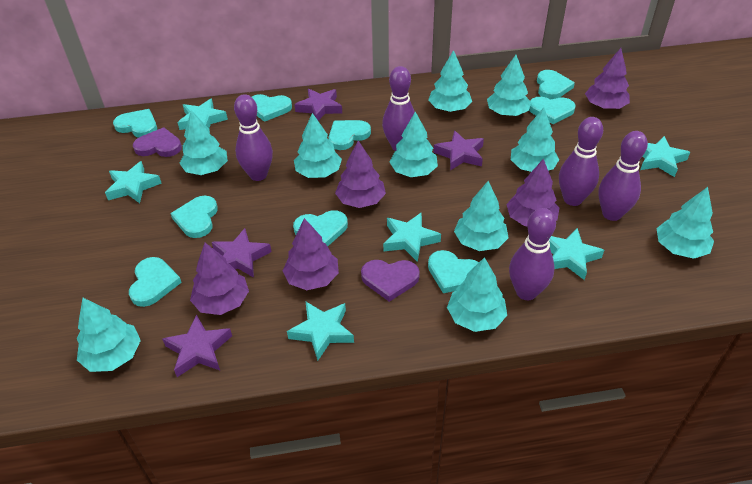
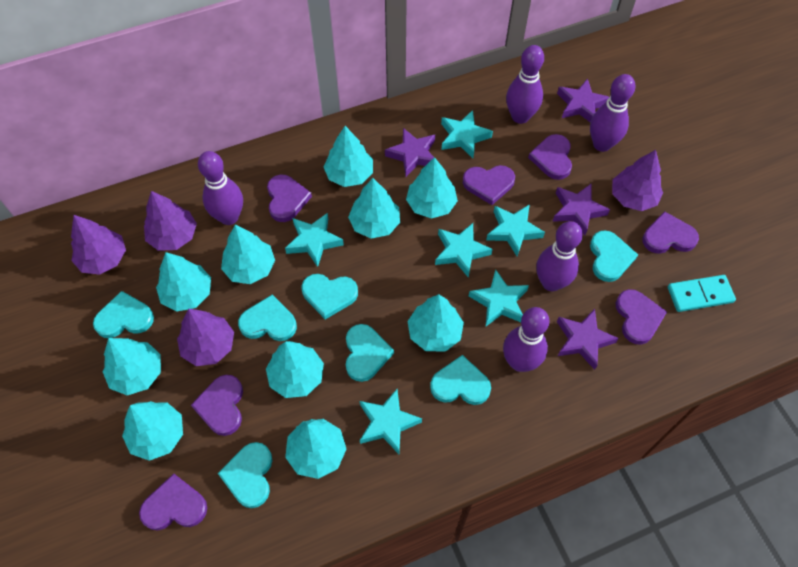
purple heart: 2 -> 7
purple tree: 5 -> 4
turquoise domino: 0 -> 1
turquoise heart: 9 -> 7

